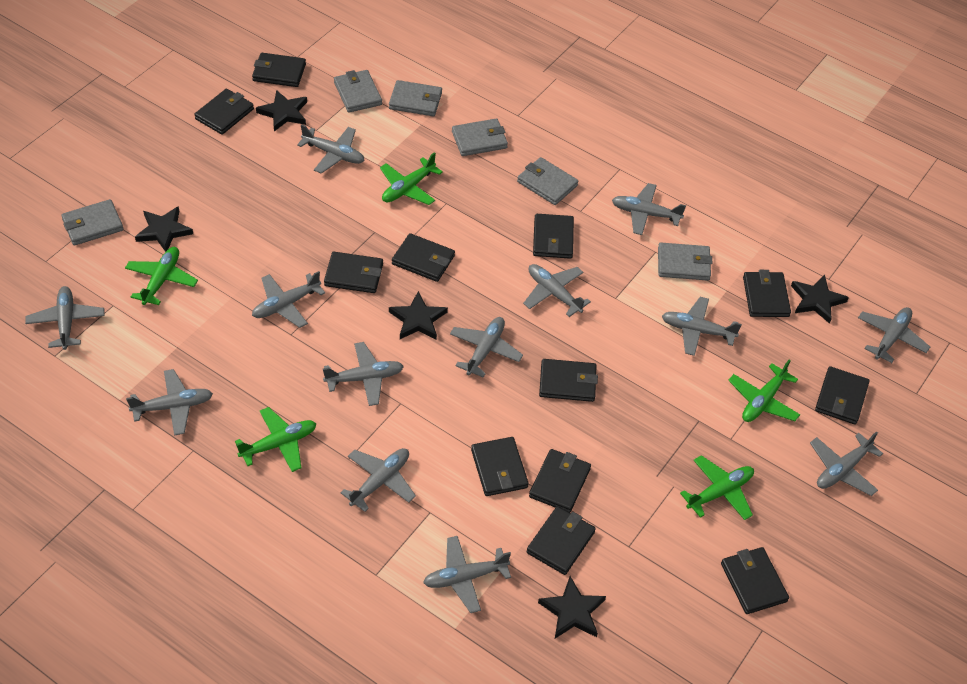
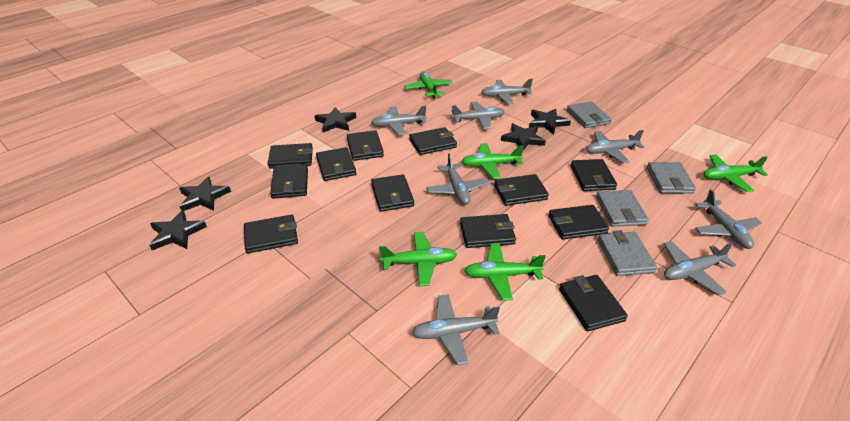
grey plane: 13 -> 8
grey wallet: 6 -> 4

